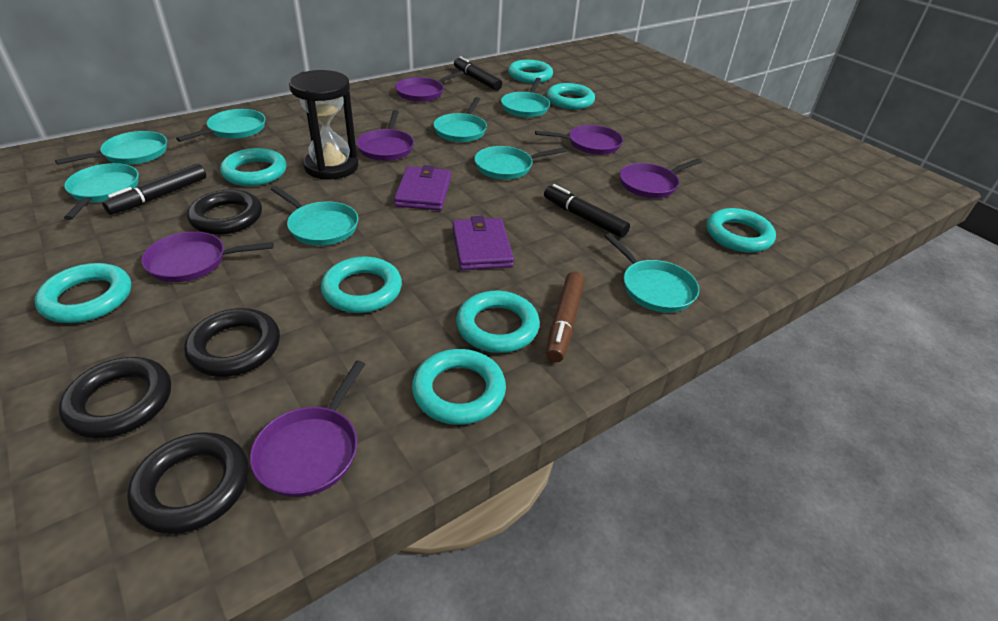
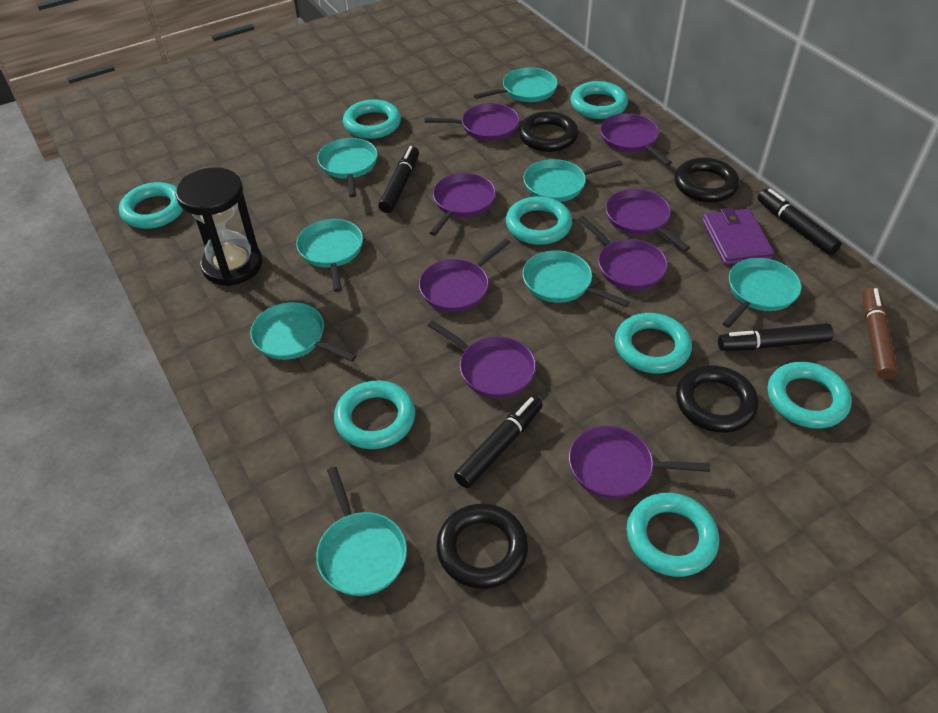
black marker: 3 -> 4
purple pan: 6 -> 8
purple wallet: 2 -> 1

